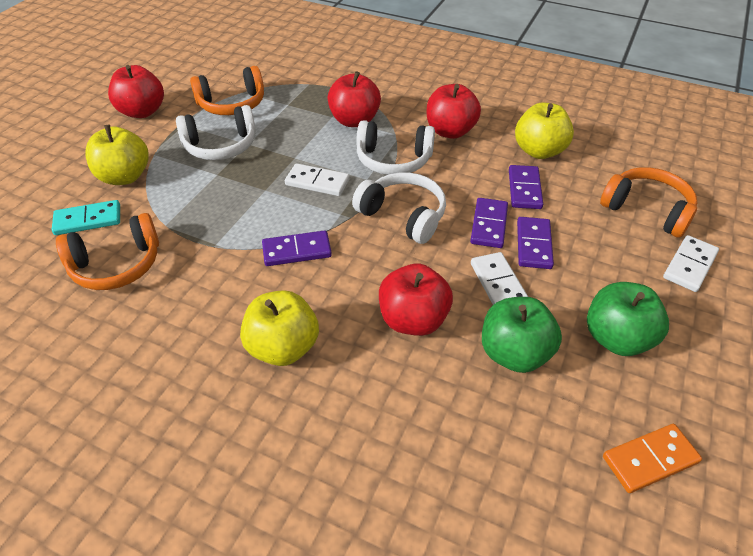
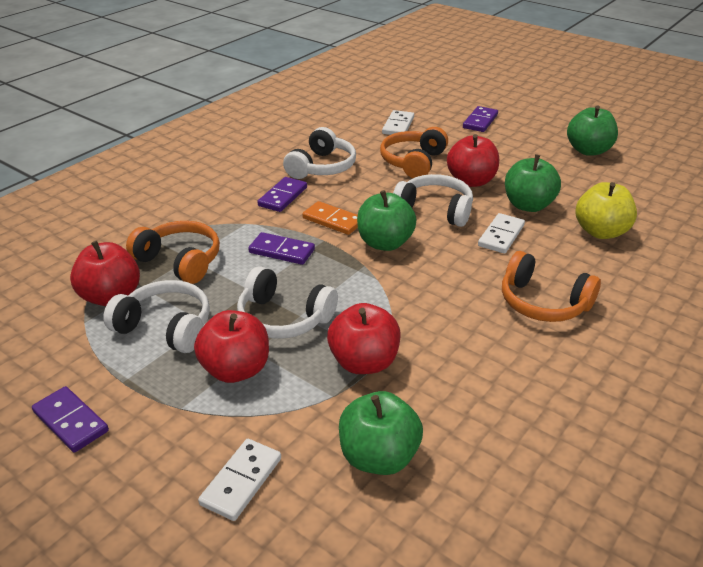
green apple: 2 -> 4
turquoise domino: 1 -> 0
white headphones: 3 -> 4
yellow apple: 3 -> 1

